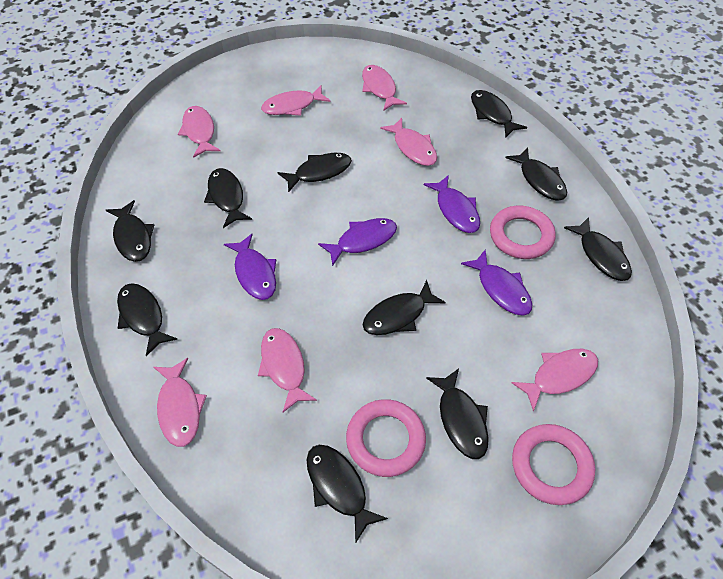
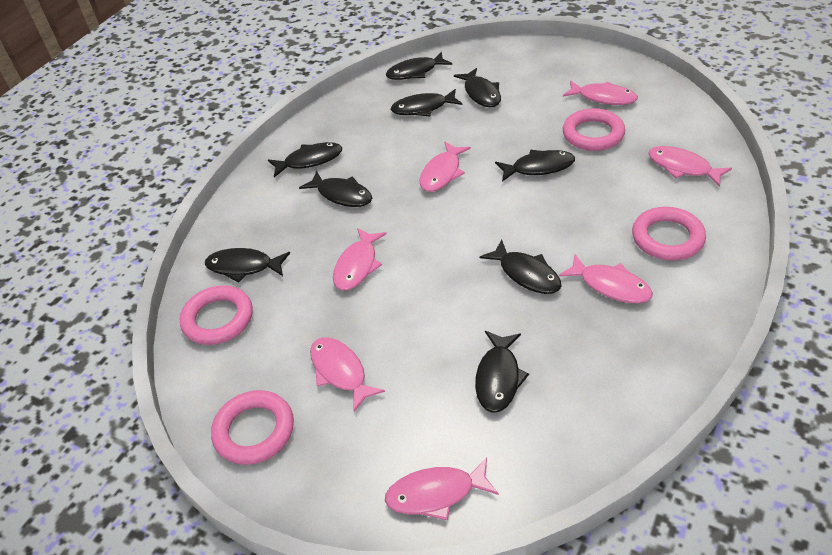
black fish: 10 -> 9
pink ring: 3 -> 4
purple fish: 4 -> 0

